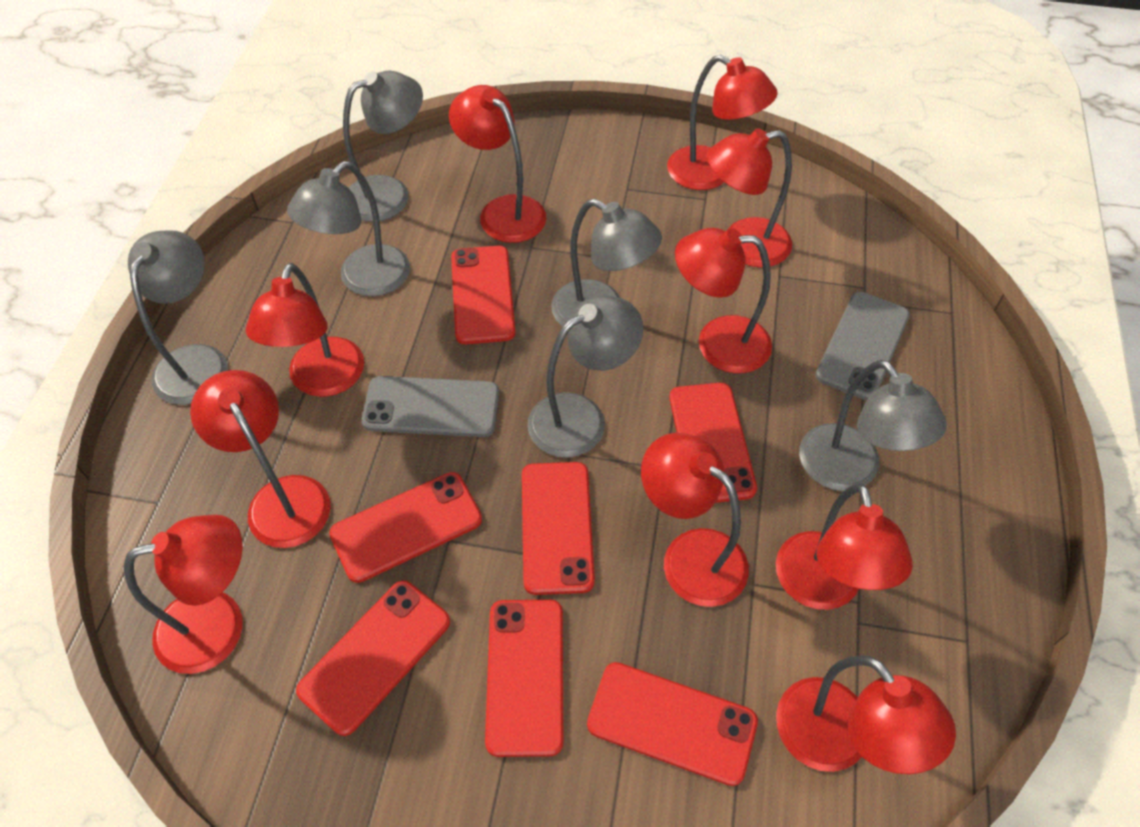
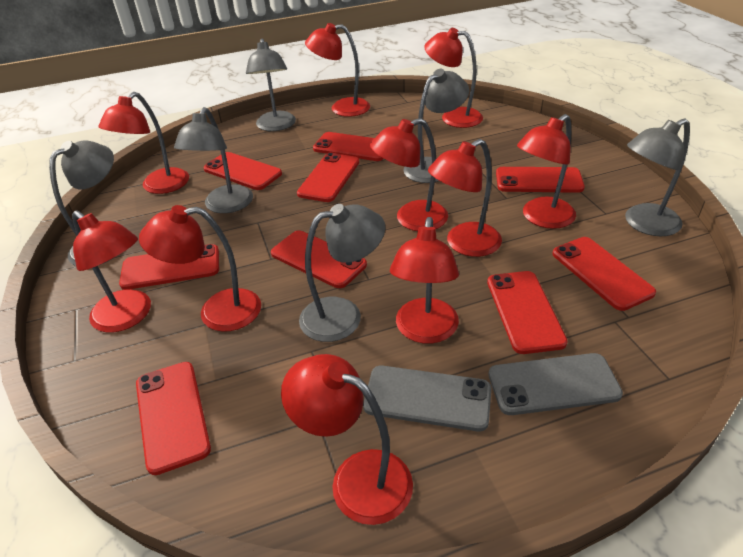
red phone: 7 -> 9

